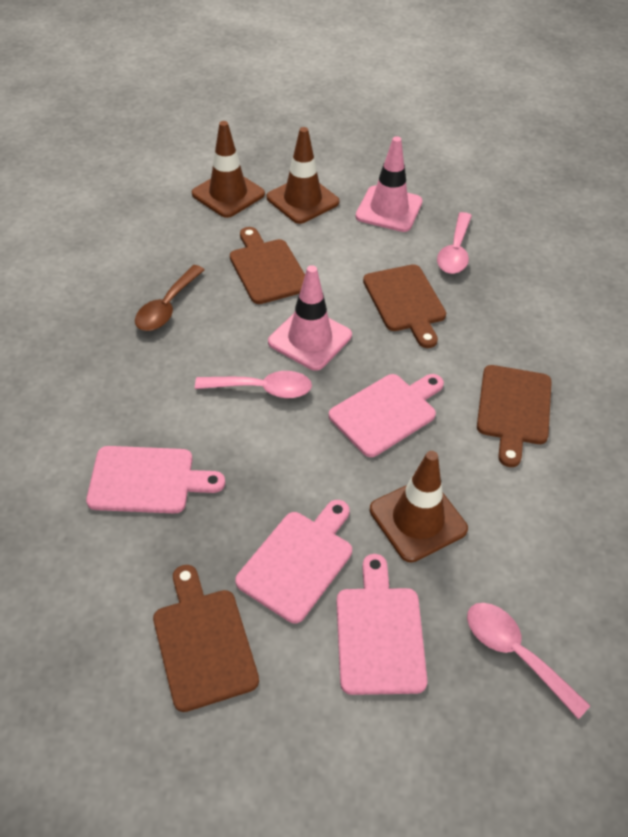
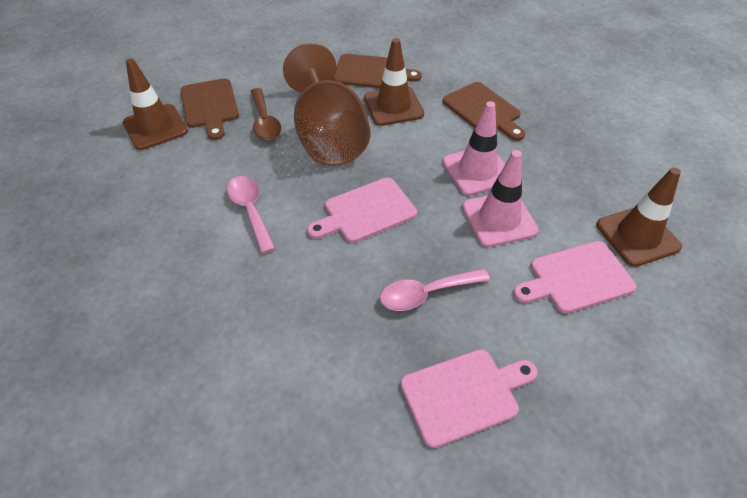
brown cutting board: 4 -> 3
brown goblet: 0 -> 1
pink cutting board: 4 -> 3
pink spoon: 3 -> 2

